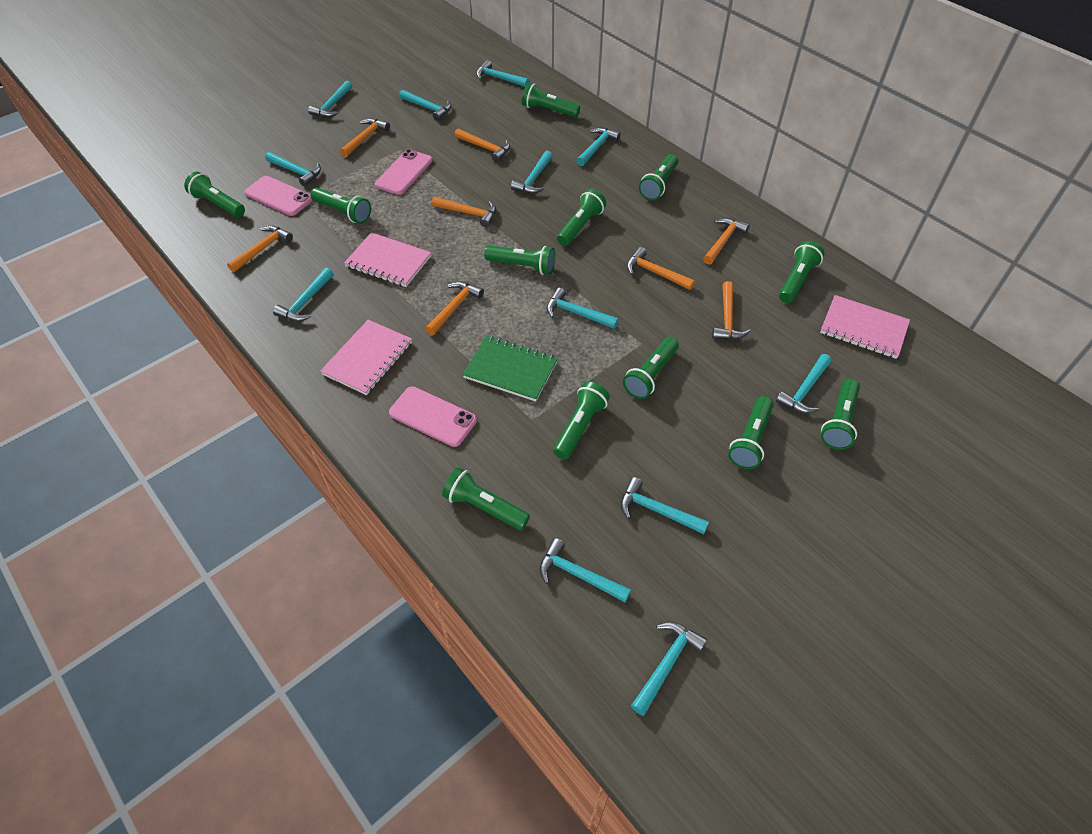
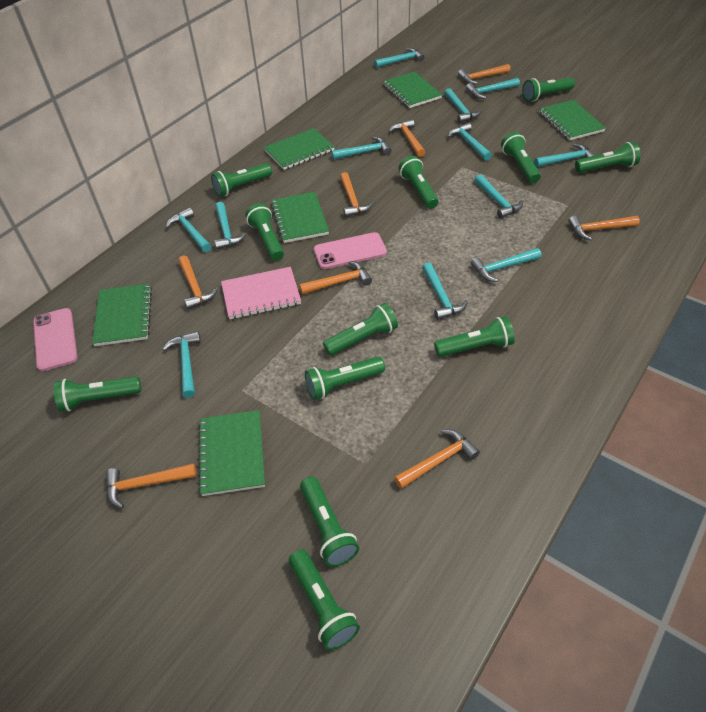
green notebook: 1 -> 6
pink notebook: 3 -> 1
pink phone: 3 -> 2

